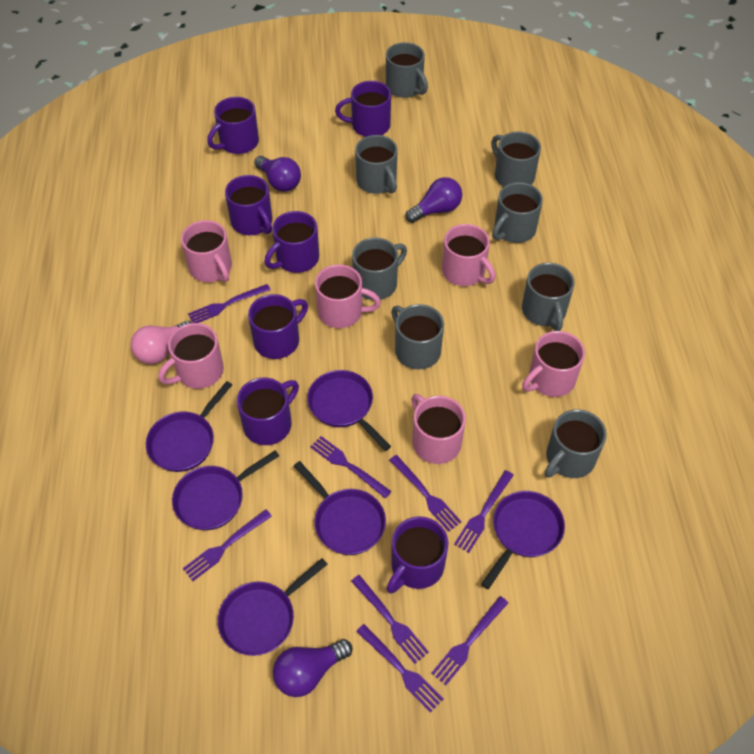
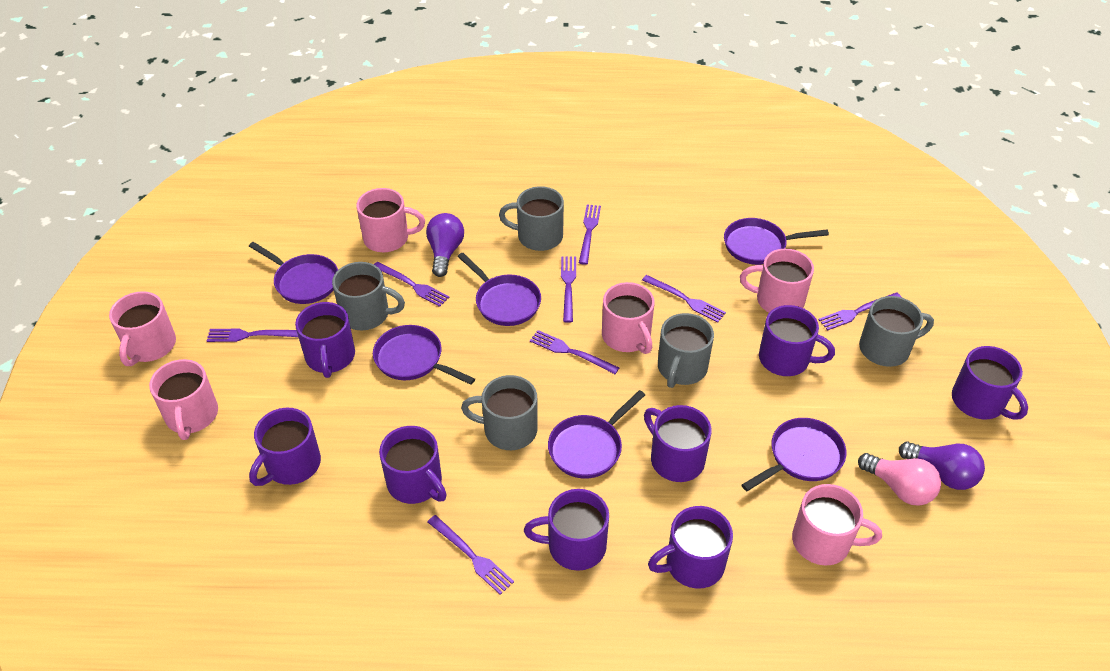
grey mug: 8 -> 5
purple light bulb: 3 -> 2
purple mug: 7 -> 8

